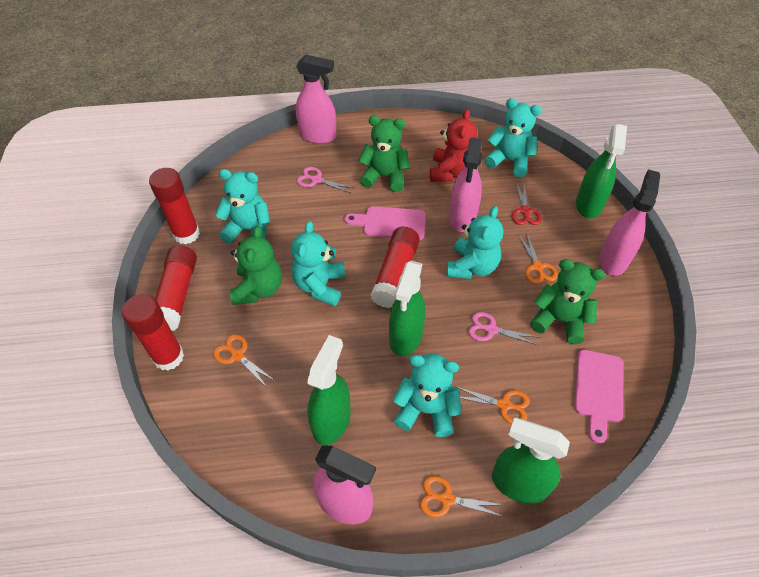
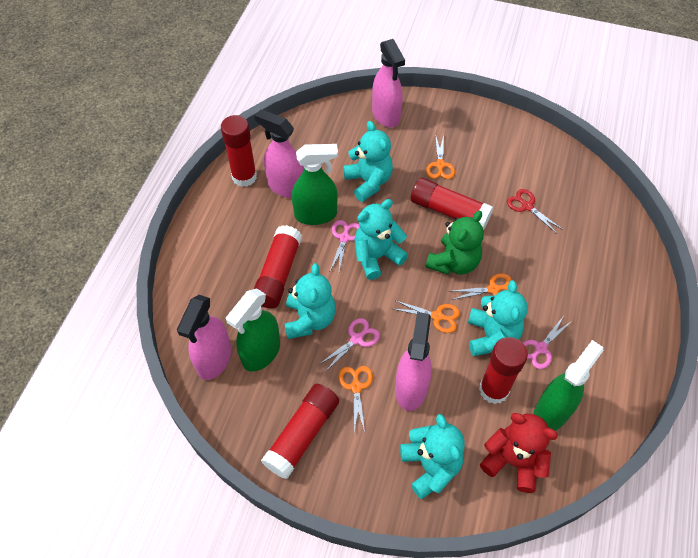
green spray bottle: 4 -> 3
green teddy bear: 3 -> 1
pink cutting board: 2 -> 0
pink scissors: 2 -> 3
red glue stick: 4 -> 5

